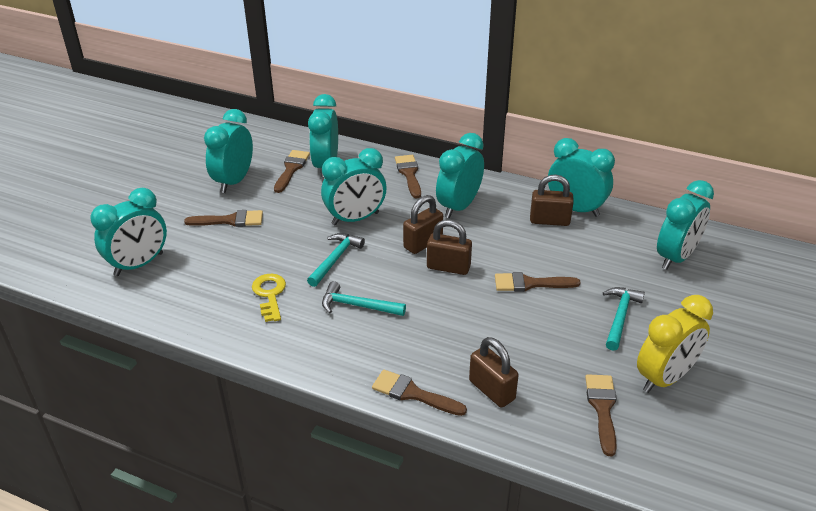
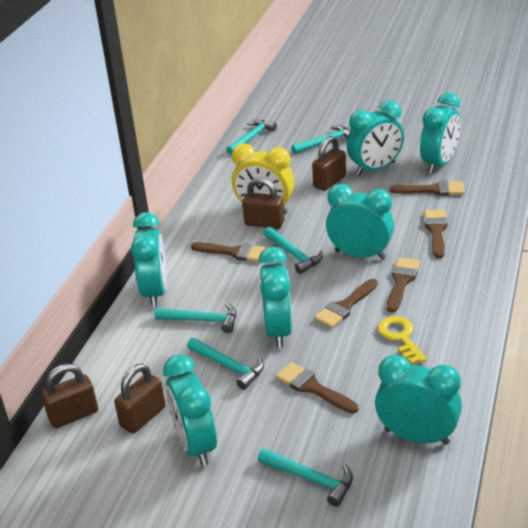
turquoise hammer: 3 -> 6

